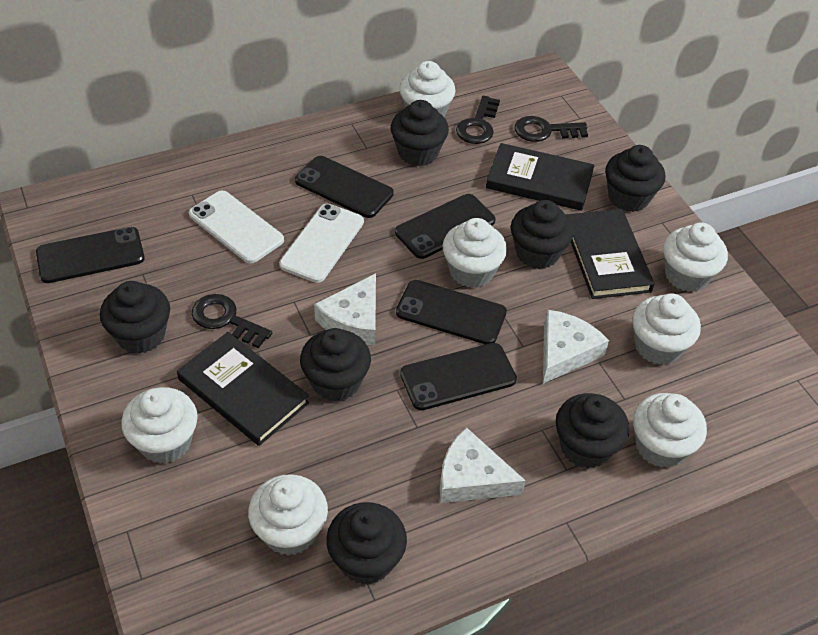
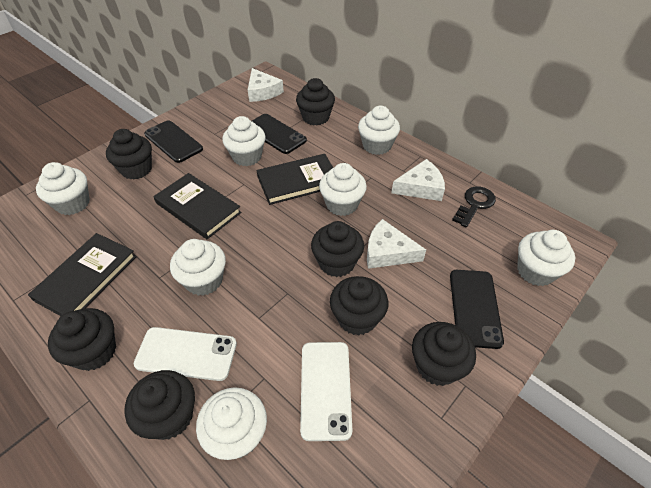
black key: 3 -> 1
black phone: 5 -> 3

